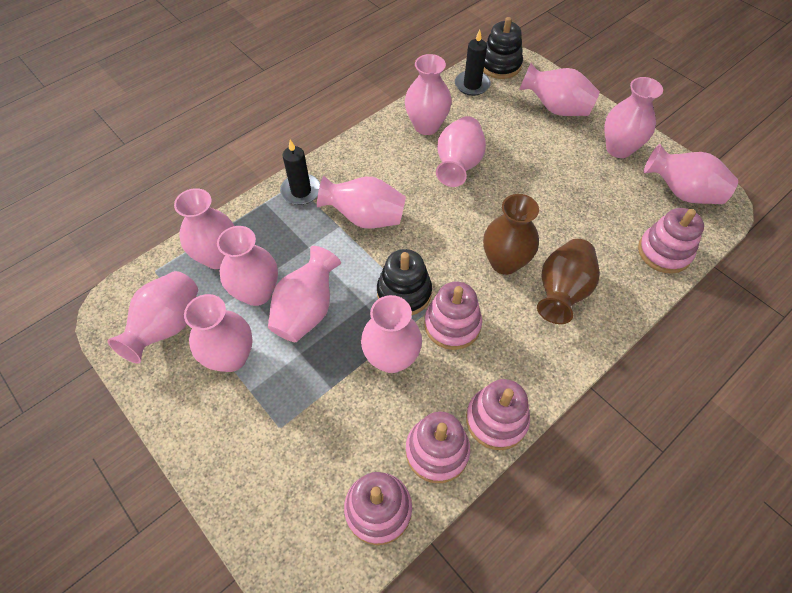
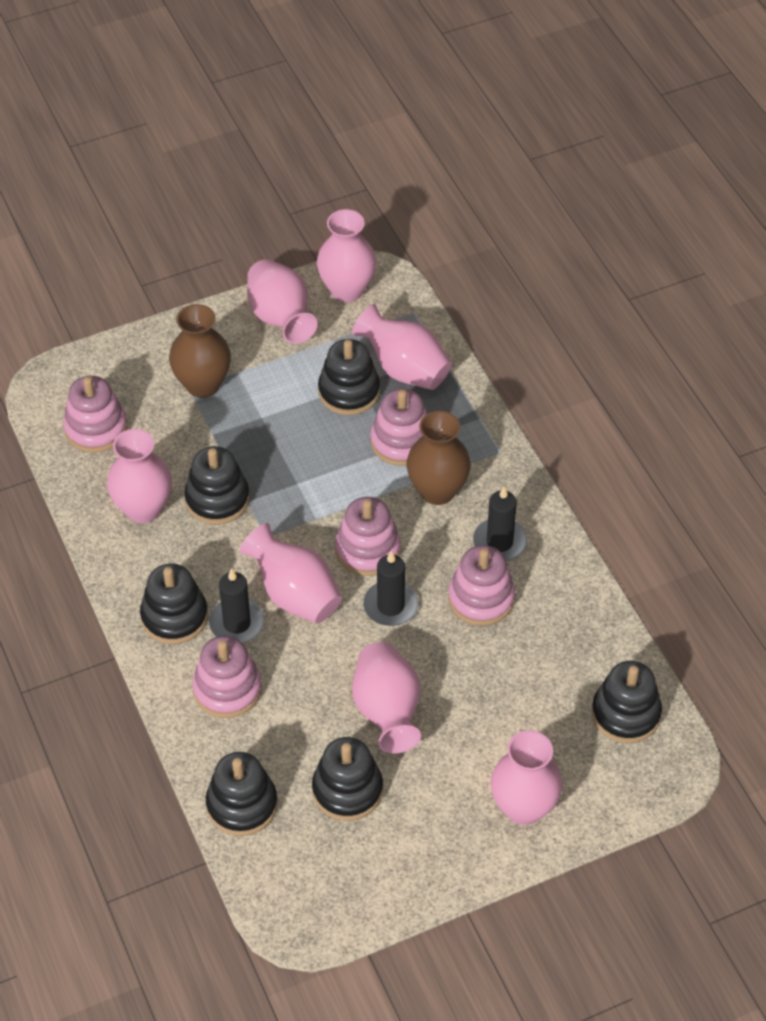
black candle: 2 -> 3
black stacking toy: 2 -> 6
pink vase: 12 -> 7

